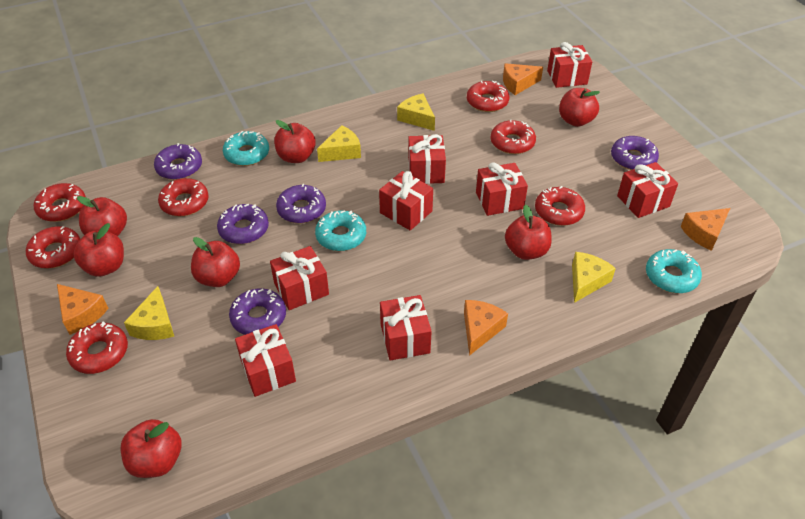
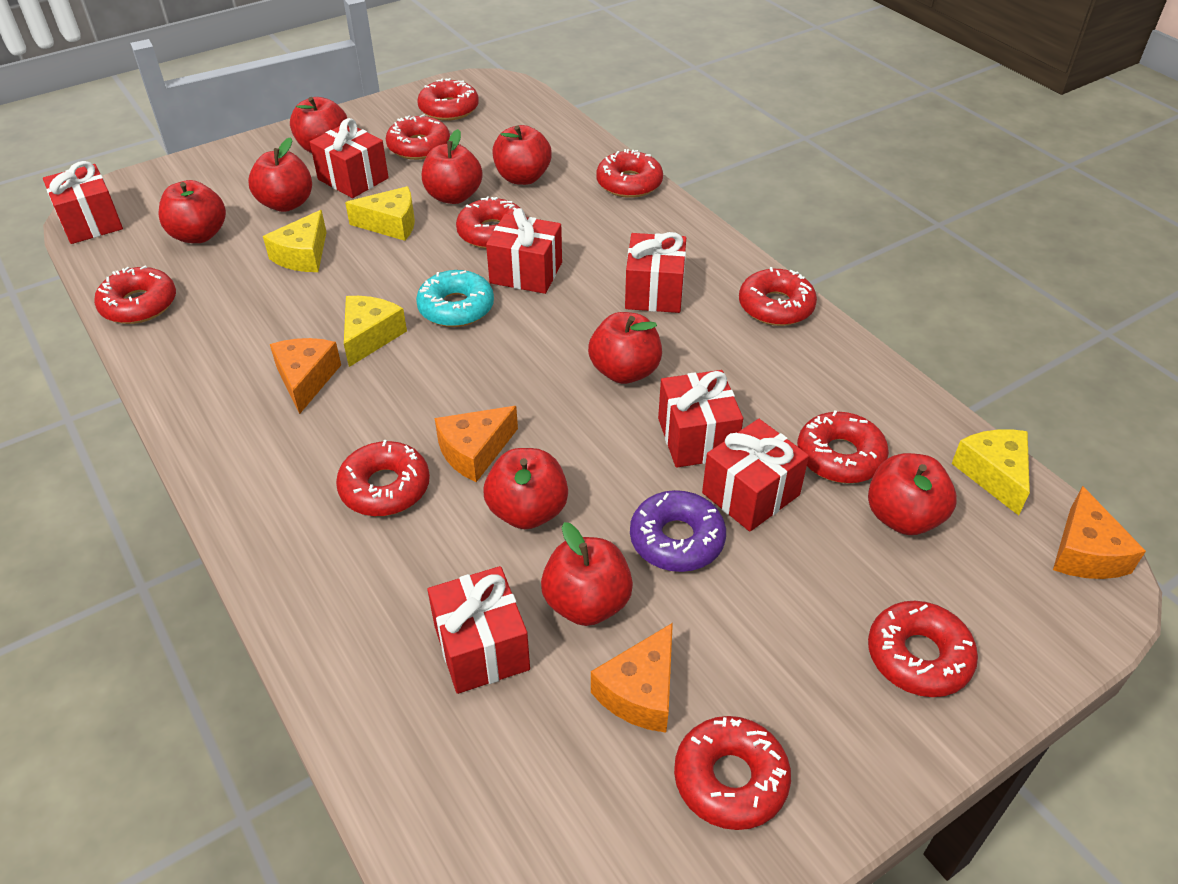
purple donut: 5 -> 1
red apple: 7 -> 9
red donut: 7 -> 10
red gift: 8 -> 7
turquoise donut: 3 -> 1

